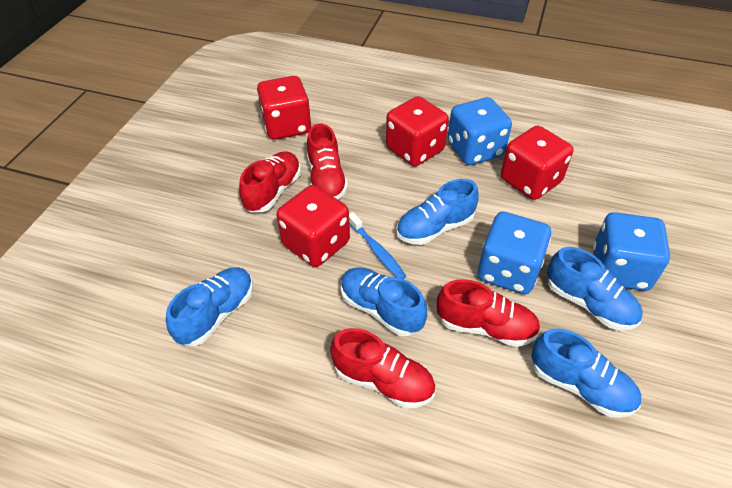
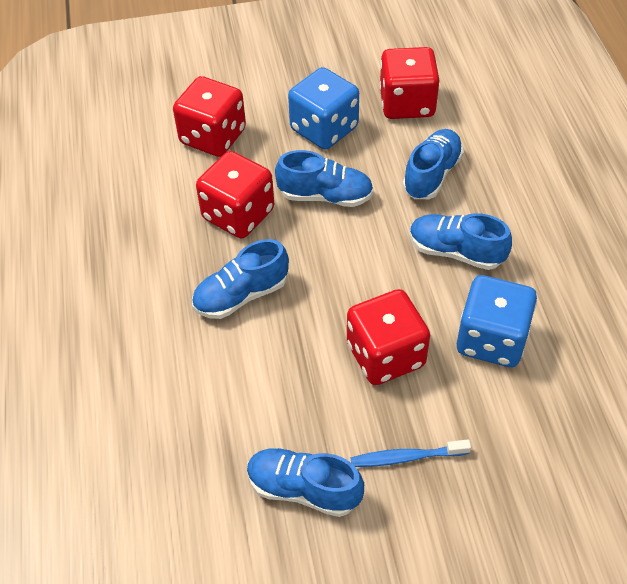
blue dice: 3 -> 2
red shoe: 4 -> 0

